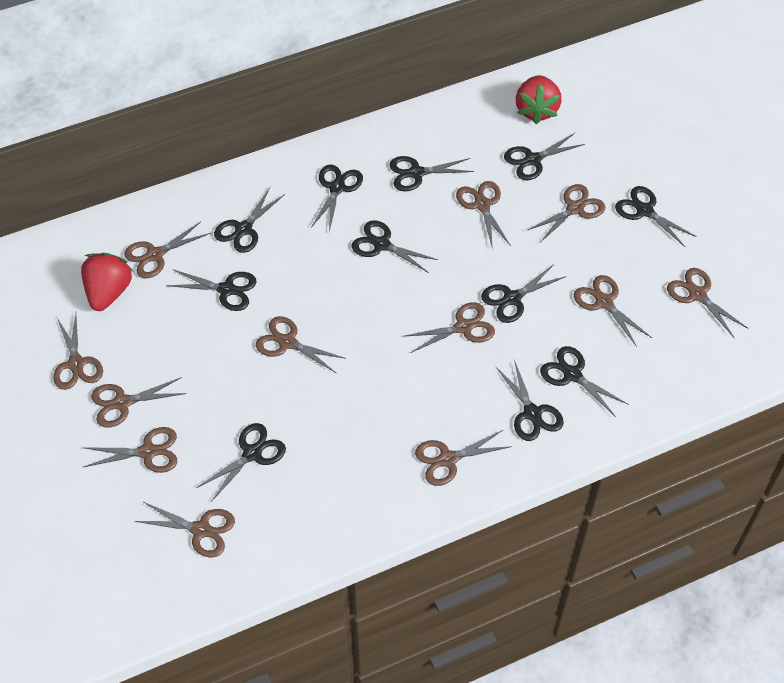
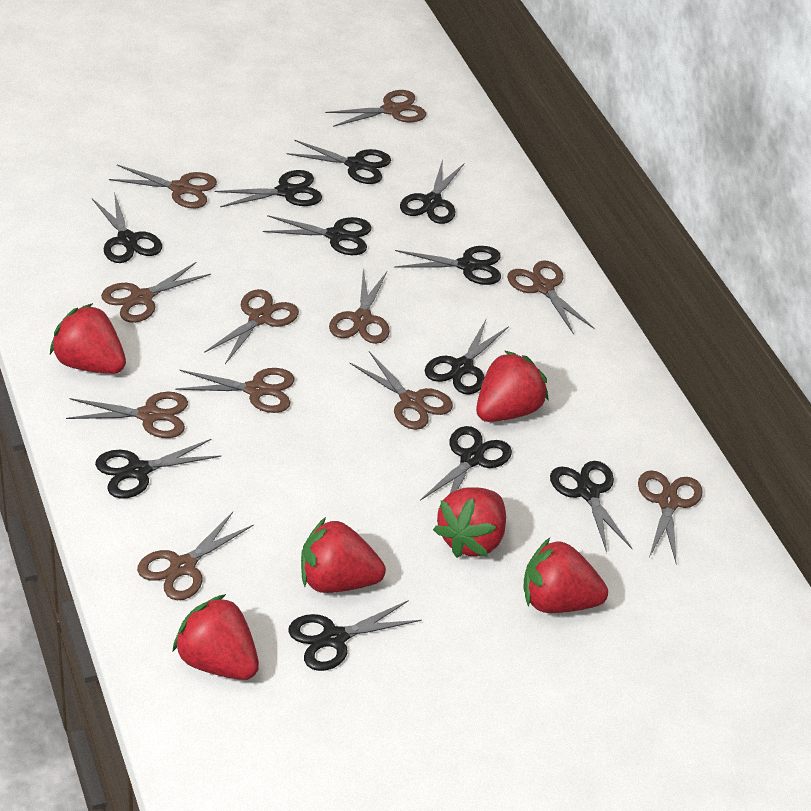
brown scissors: 12 -> 11
red strawberry: 2 -> 6

